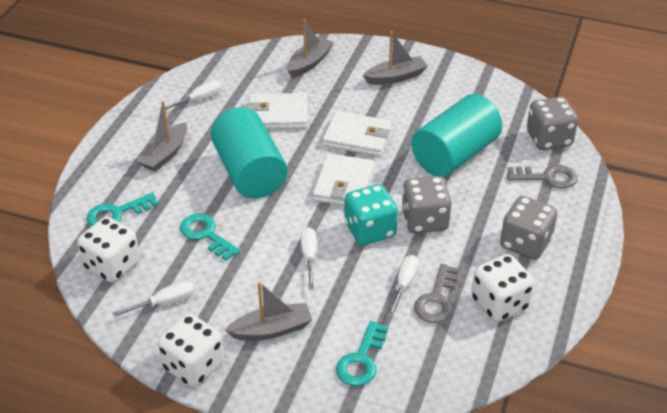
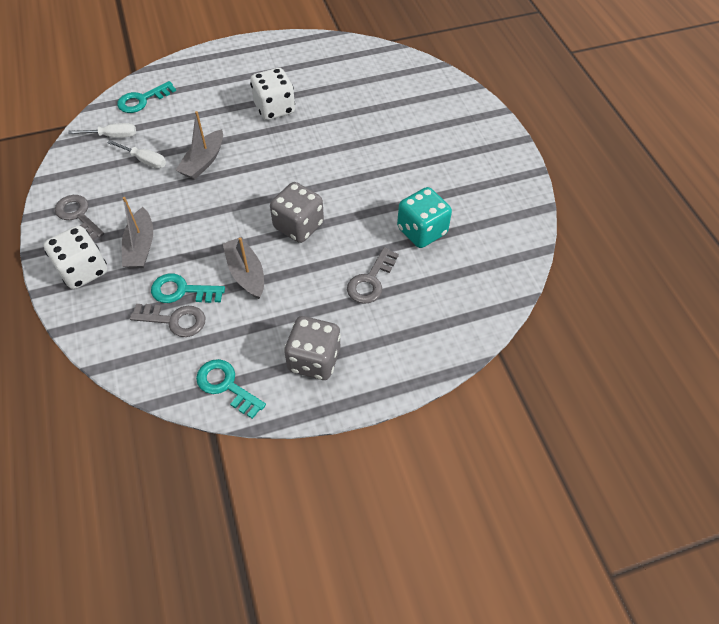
grey boat: 4 -> 3
grey dice: 3 -> 2
grey key: 2 -> 3
turquoise cylinder: 2 -> 0
white dice: 3 -> 2
white screwdriver: 4 -> 2
white wallet: 3 -> 0

